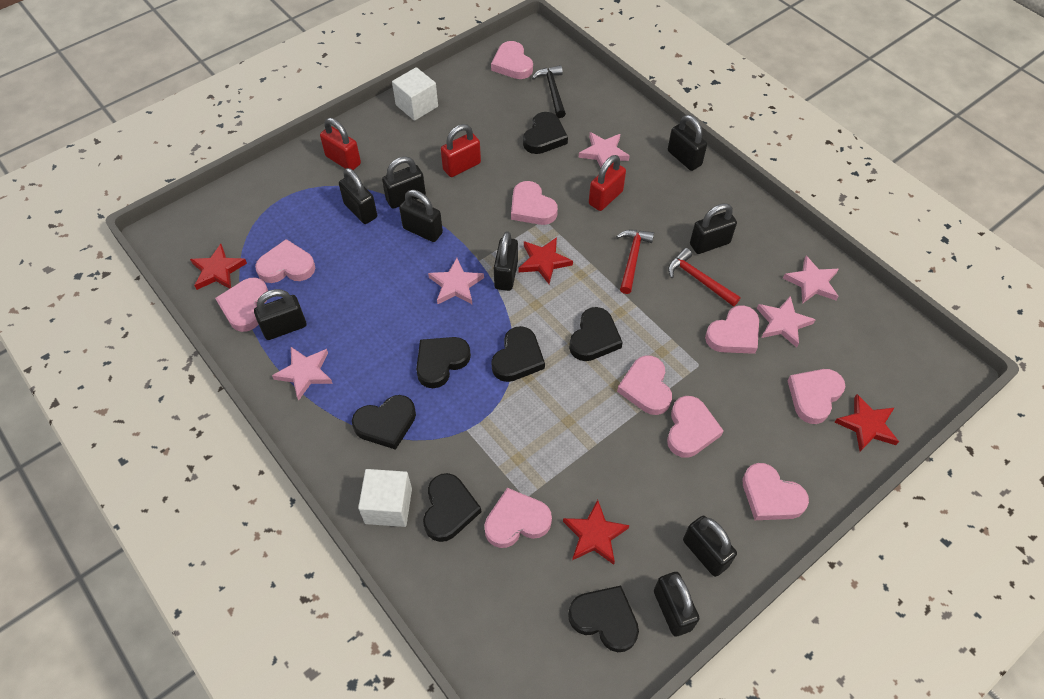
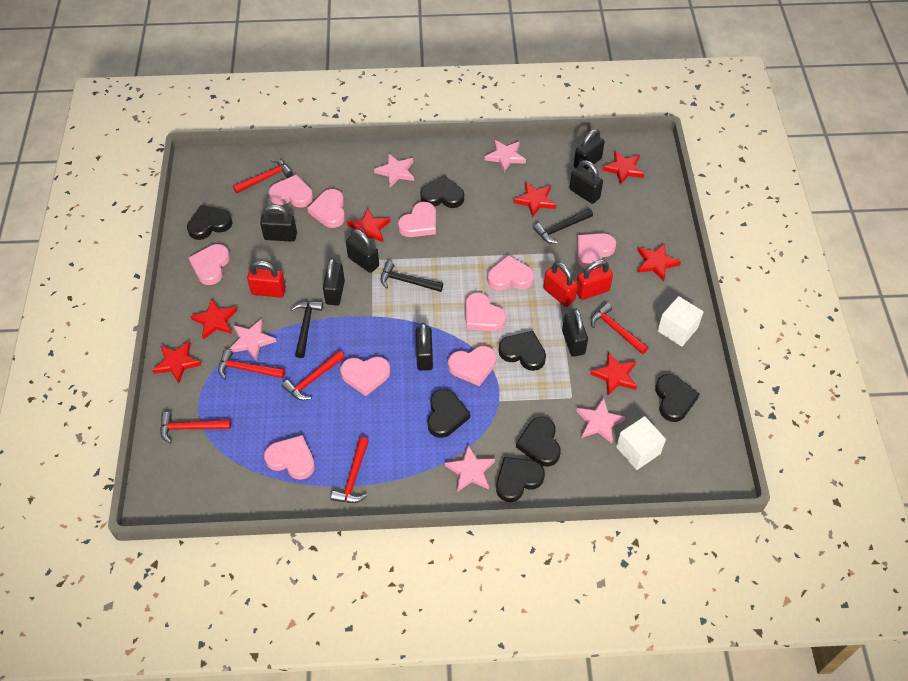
black hammer: 1 -> 3
black padlock: 9 -> 7
red hammer: 2 -> 6
red star: 4 -> 7

